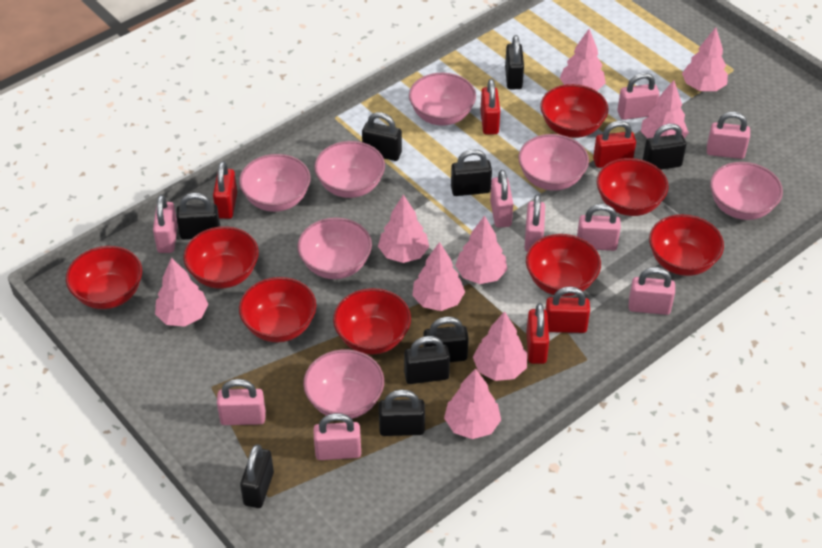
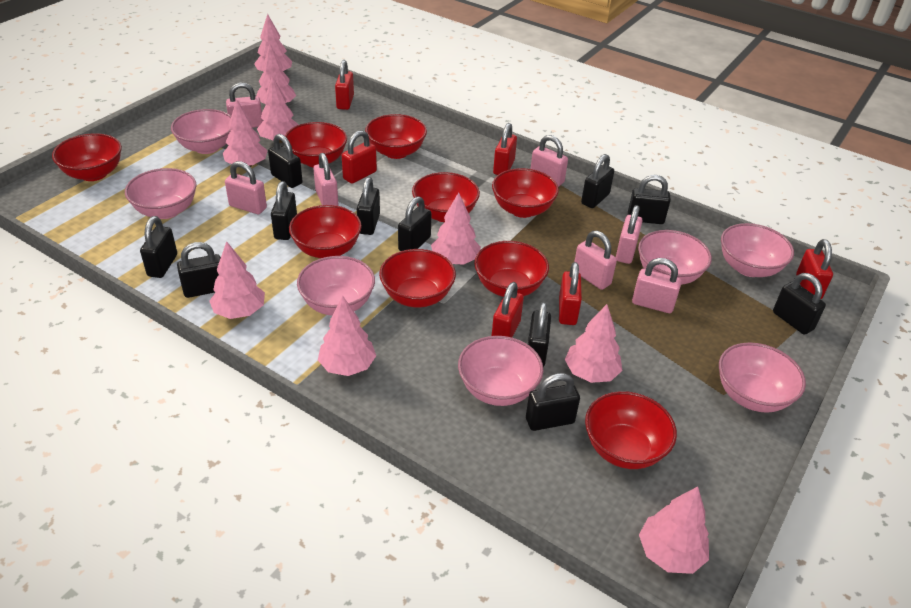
black padlock: 9 -> 11
pink padlock: 9 -> 7
red bowl: 8 -> 9
red padlock: 5 -> 6

